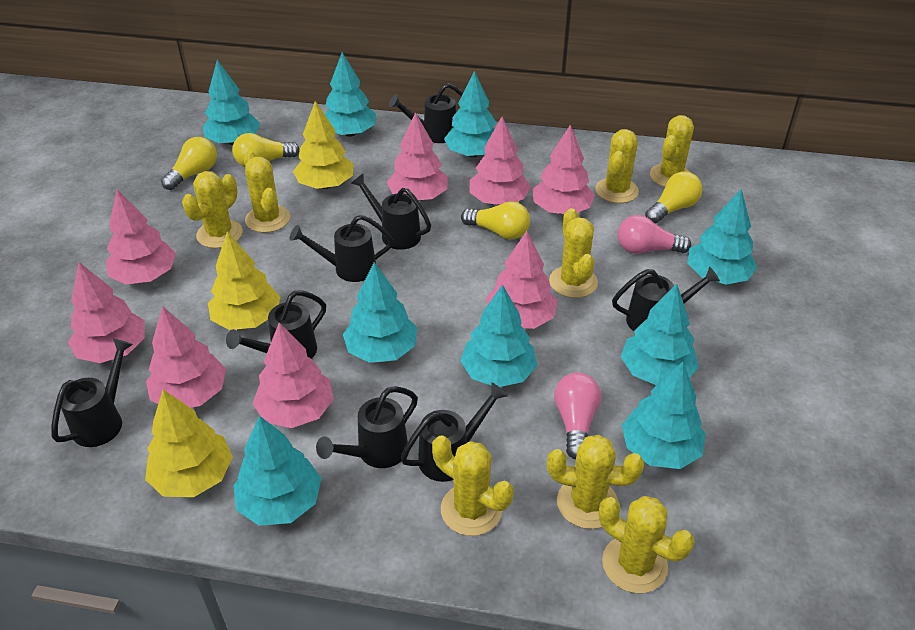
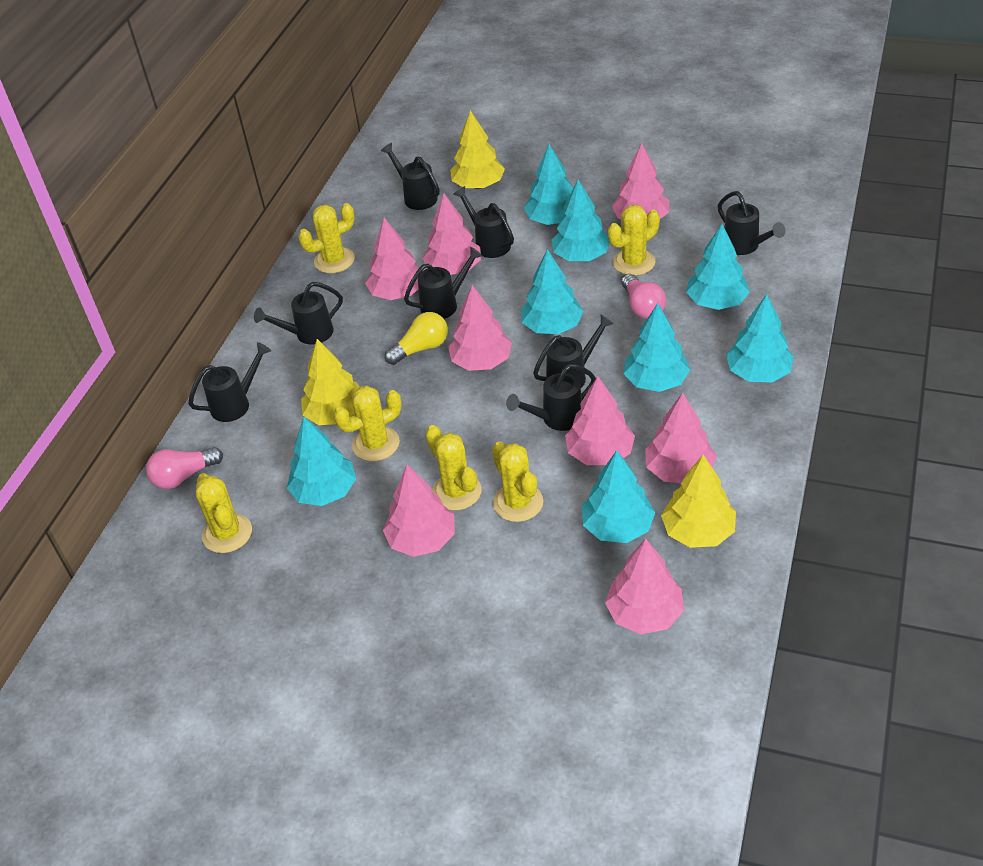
turquoise tree: 9 -> 8
yellow cactus: 8 -> 6
yellow light bulb: 4 -> 1

